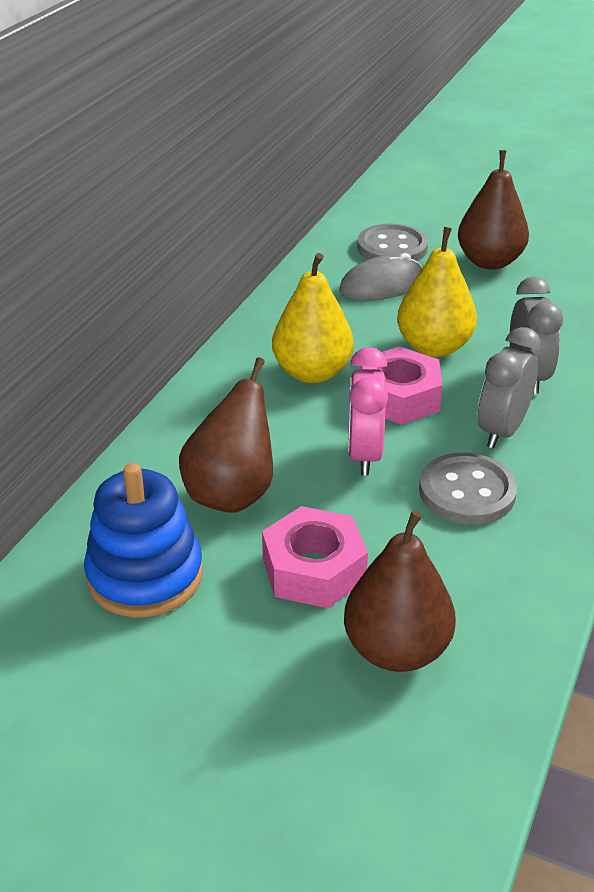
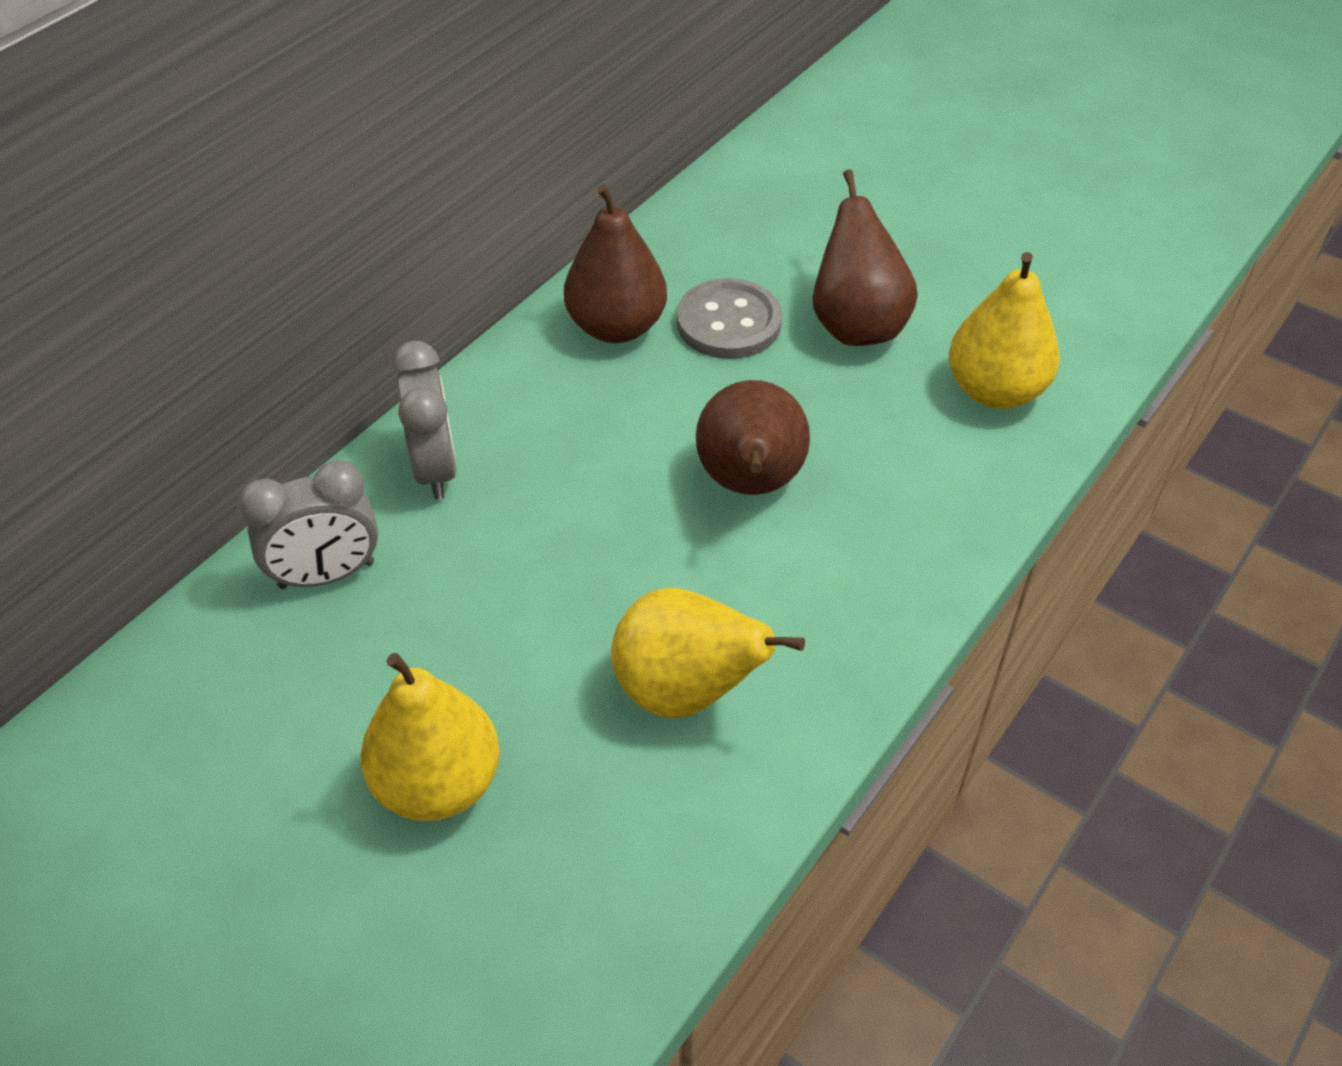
blue stacking toy: 1 -> 0
grey button: 2 -> 1
grey mouse: 1 -> 0
pink clock: 1 -> 0
pink nut: 2 -> 0
yellow pear: 2 -> 3

